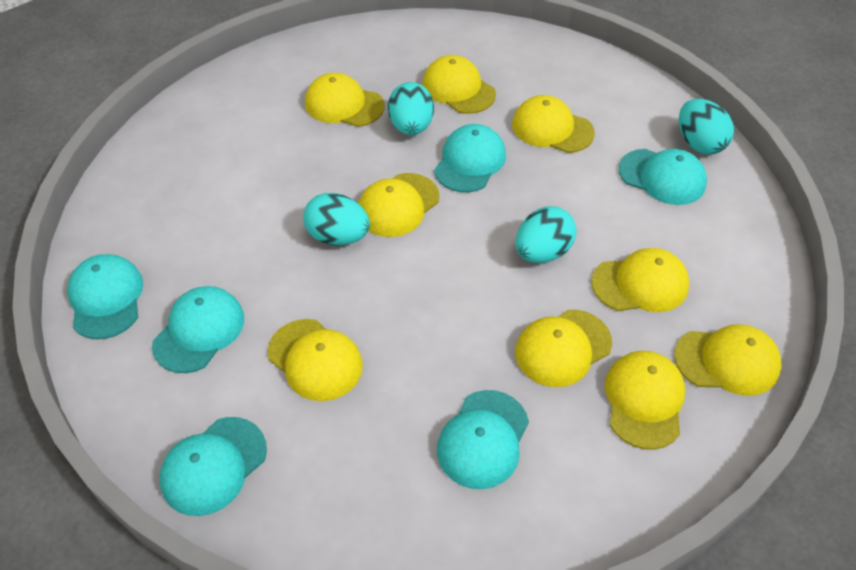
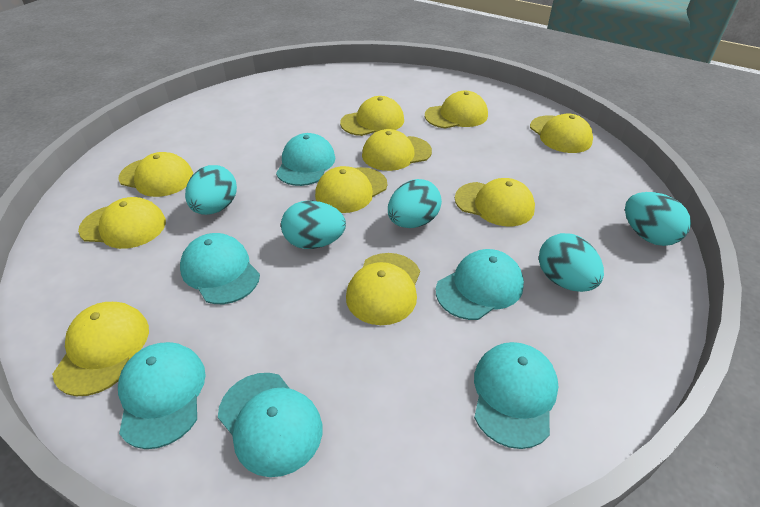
turquoise egg: 4 -> 5
yellow cap: 9 -> 10

